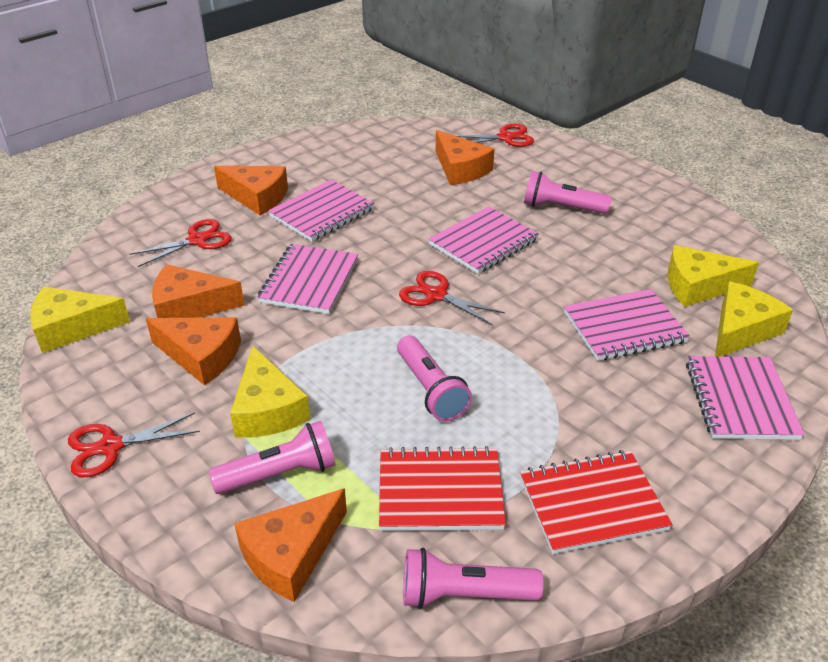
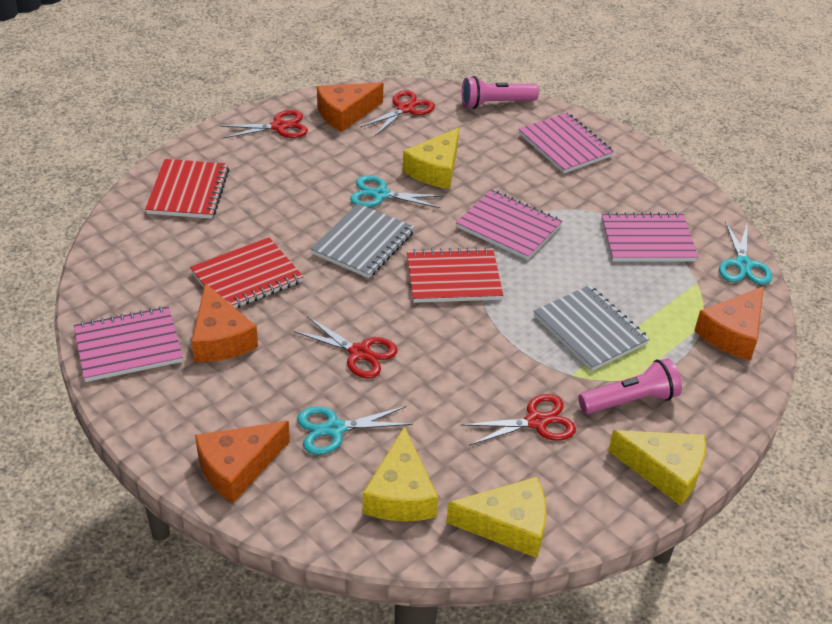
grey notebook: 0 -> 2
orange cheese: 5 -> 4
pink flashlight: 4 -> 2
pink notebook: 5 -> 4
red notebook: 2 -> 3
turquoise scissors: 0 -> 3

